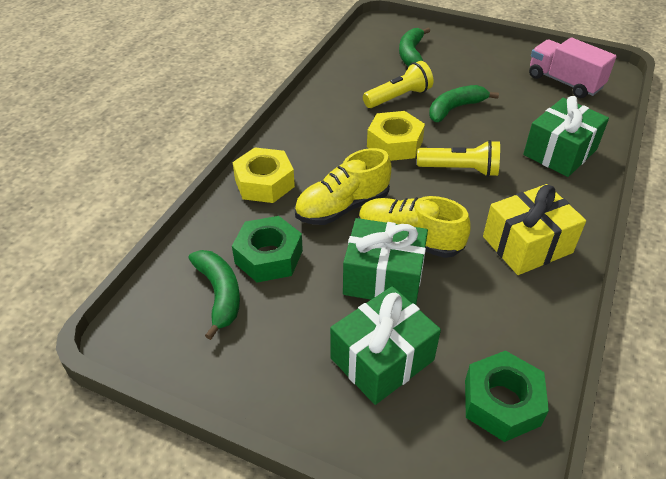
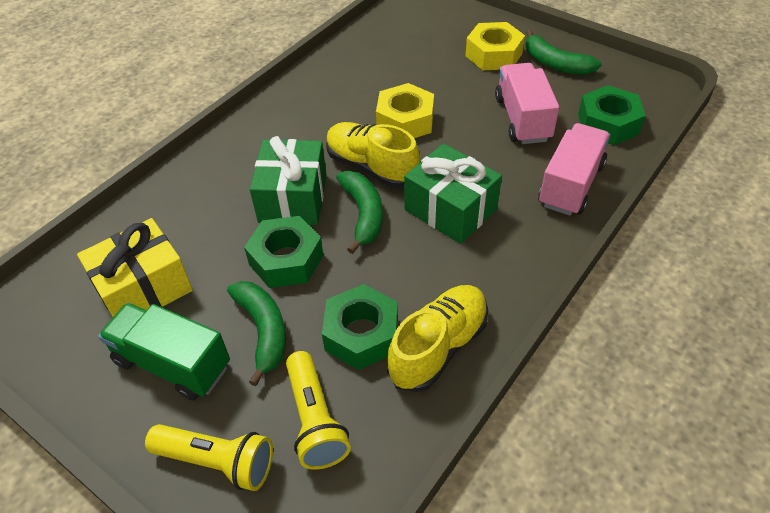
green gift: 3 -> 2
green nut: 2 -> 3
green truck: 0 -> 1
pink truck: 1 -> 2

